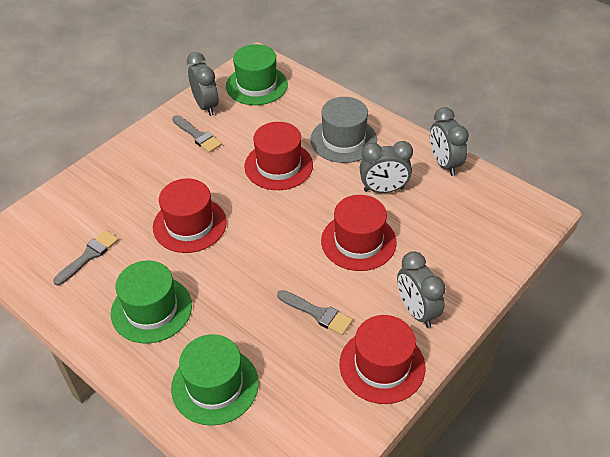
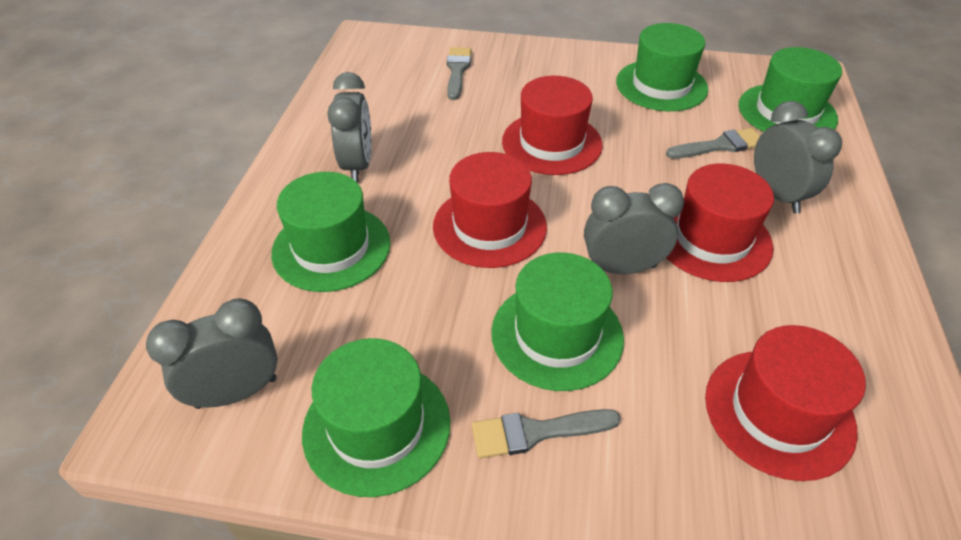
green hat: 3 -> 5
grey hat: 1 -> 0

